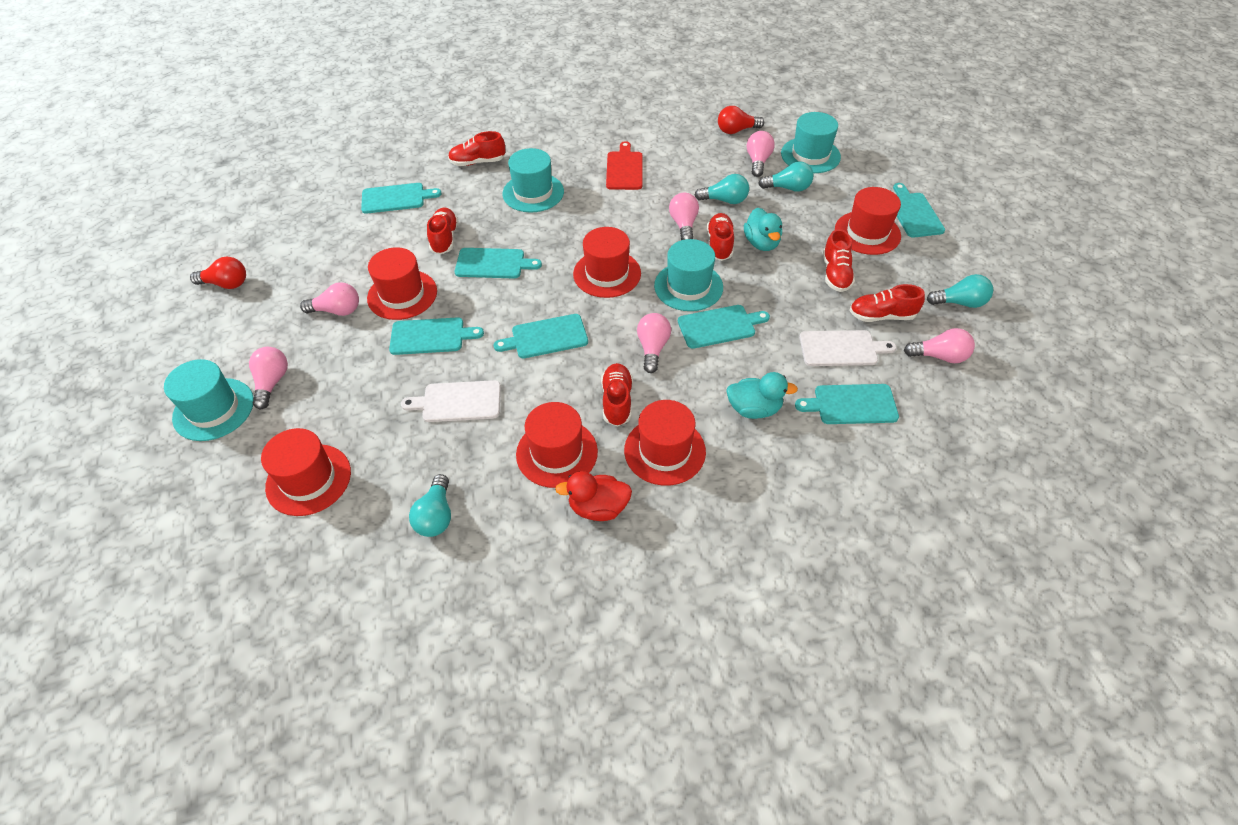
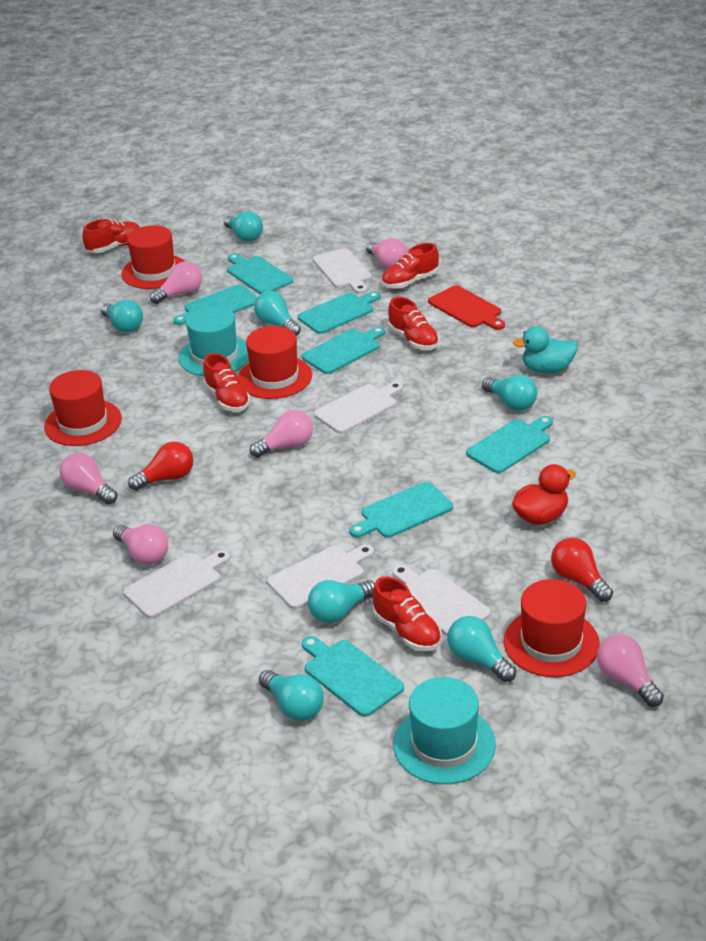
red hat: 6 -> 4
red shoe: 6 -> 5
turquoise duck: 2 -> 1
turquoise hat: 4 -> 2
turquoise light bulb: 4 -> 7
white cutting board: 2 -> 5

